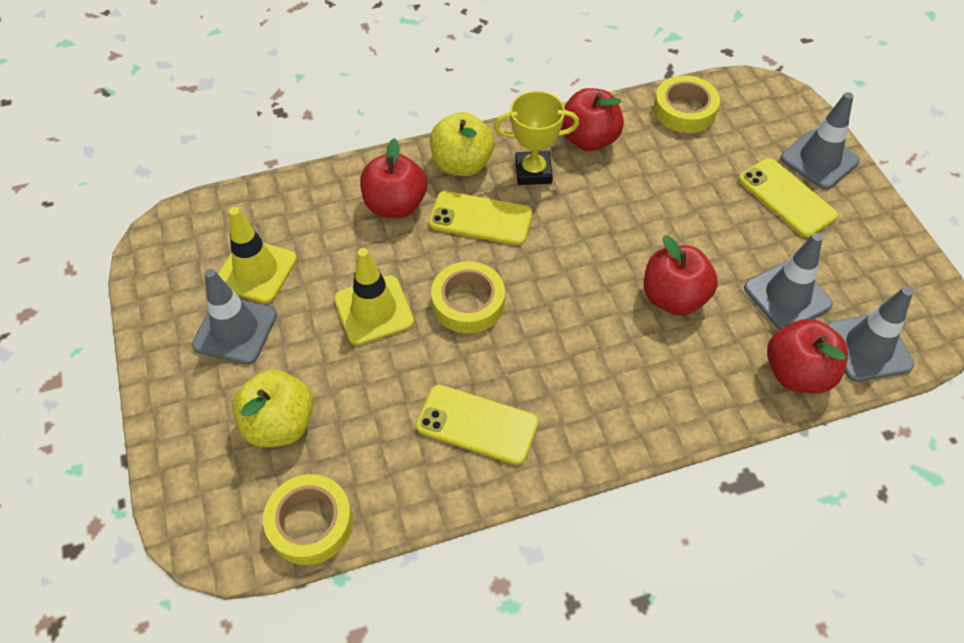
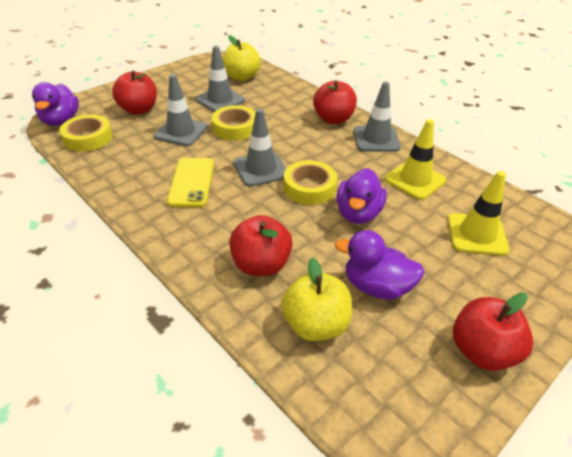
purple duck: 0 -> 3
yellow phone: 3 -> 1
yellow trophy: 1 -> 0

